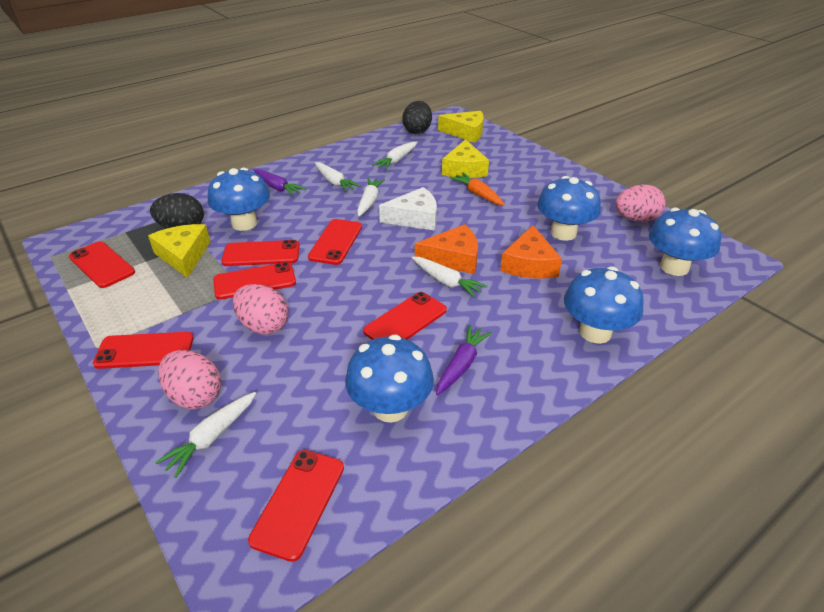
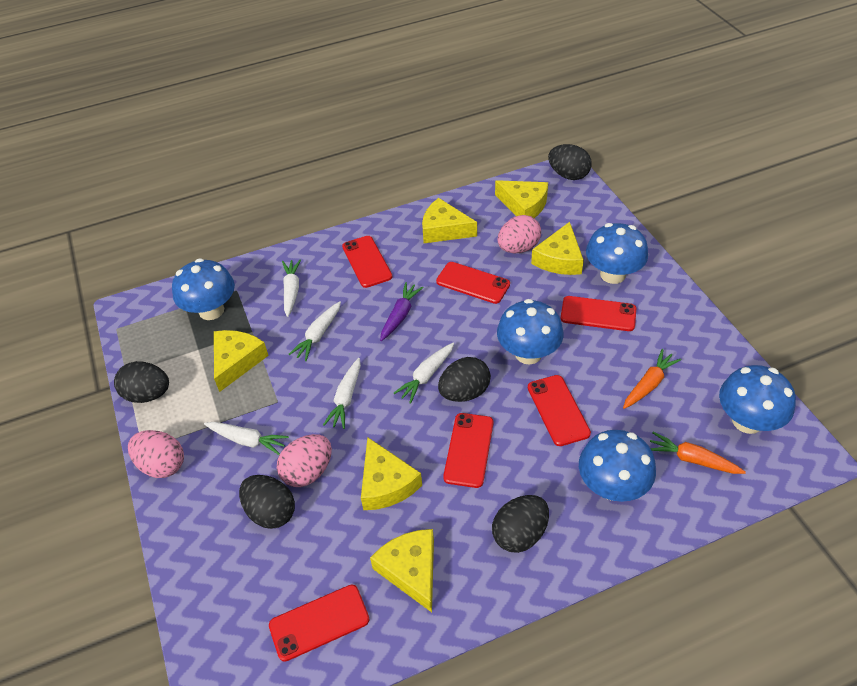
black egg: 2 -> 5
orange carrot: 1 -> 2
orange cheese: 2 -> 0
purple carrot: 2 -> 1
red phone: 7 -> 6
white cheese: 1 -> 0
yellow cheese: 3 -> 6

